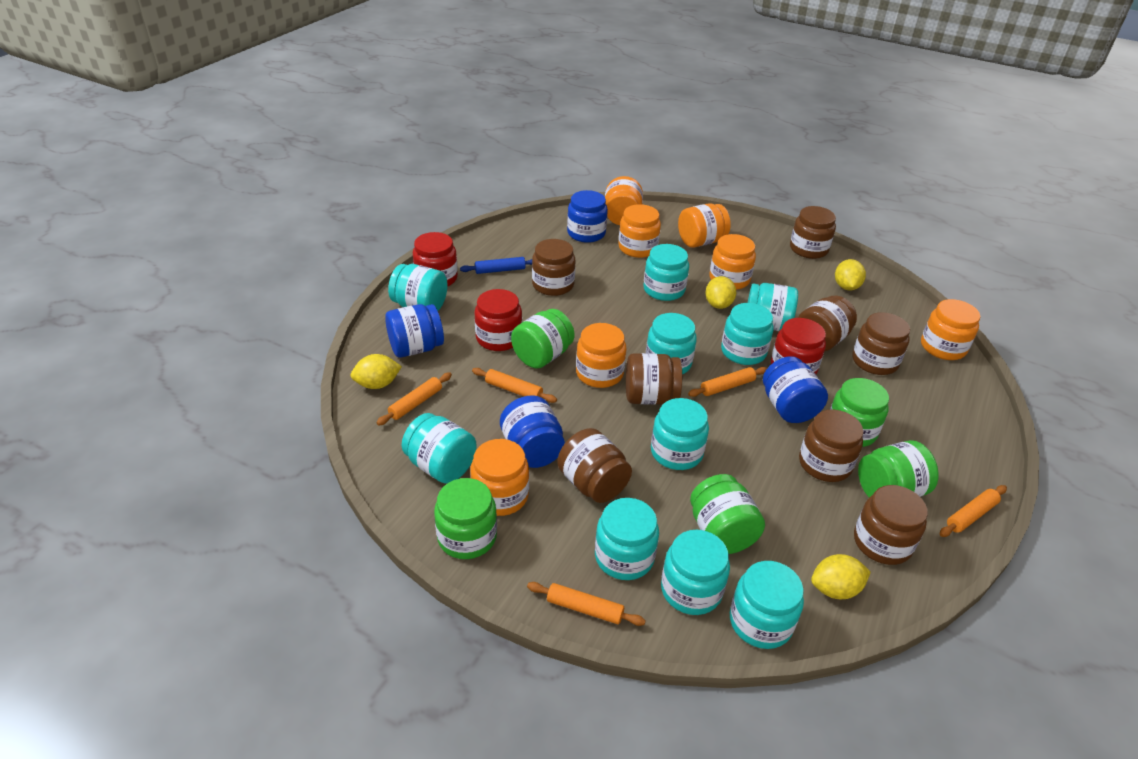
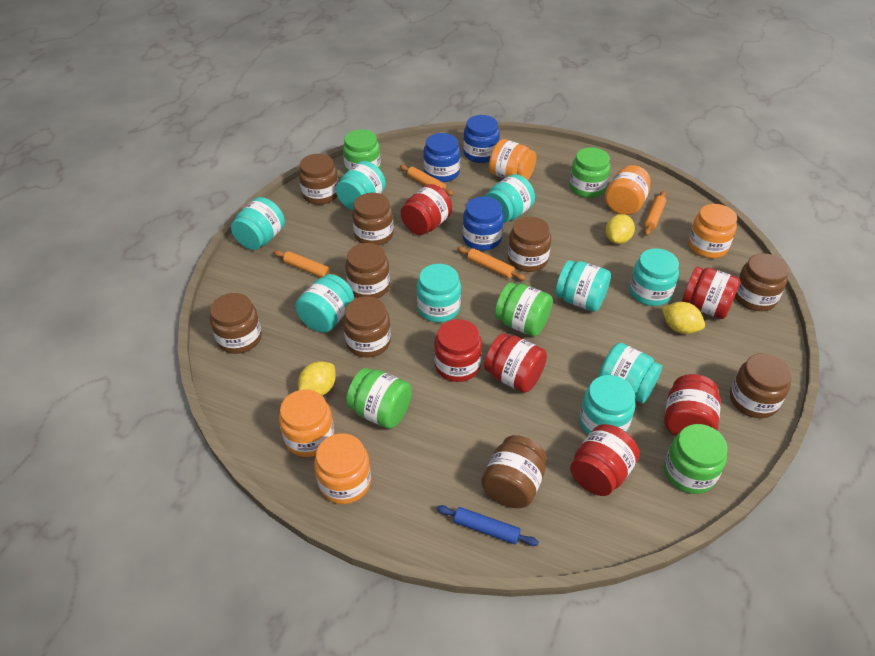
blue jar: 4 -> 3
brown jar: 8 -> 9
orange jar: 7 -> 5
orange rolling pin: 5 -> 4
red jar: 3 -> 6
turquoise jar: 10 -> 9
yellow lemon: 4 -> 3

